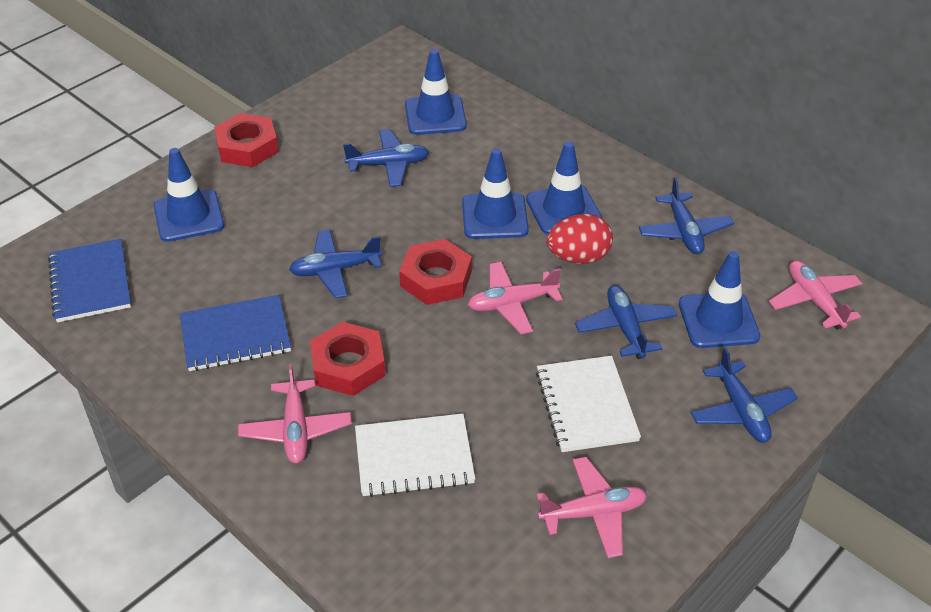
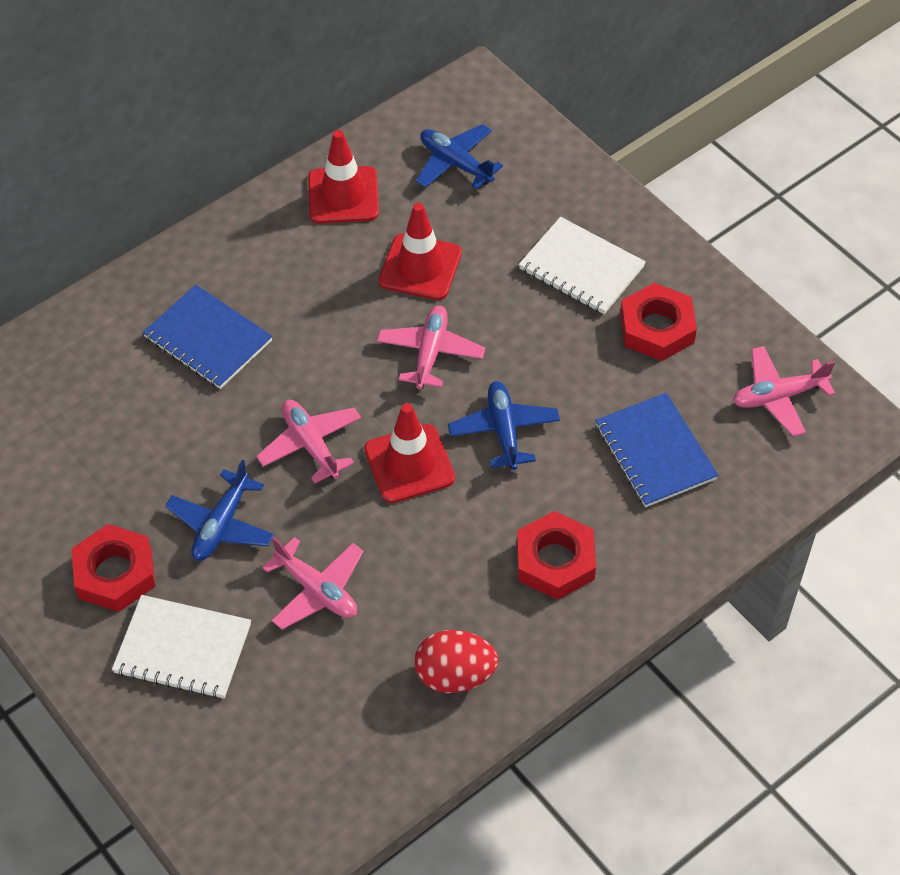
blue plane: 5 -> 3
blue traffic cone: 5 -> 0
red traffic cone: 0 -> 3

